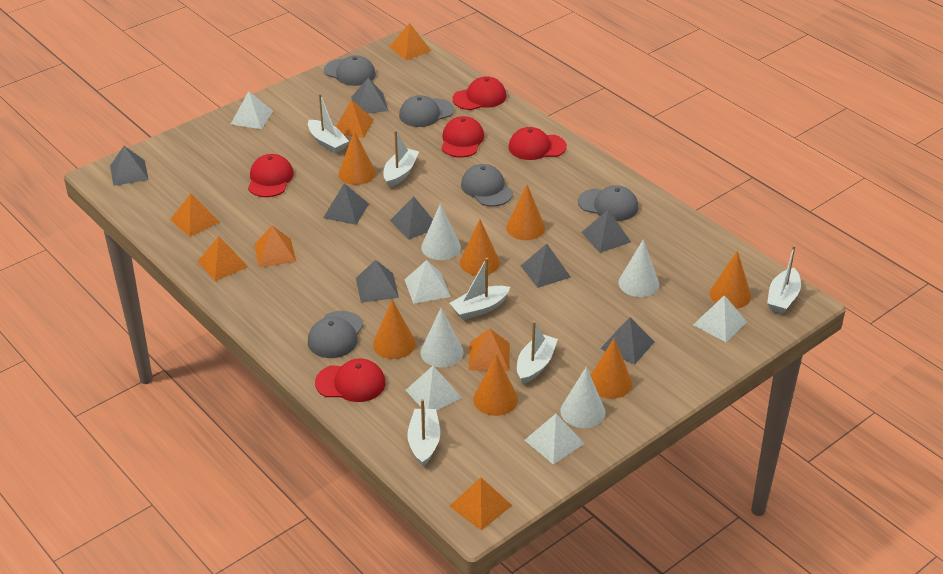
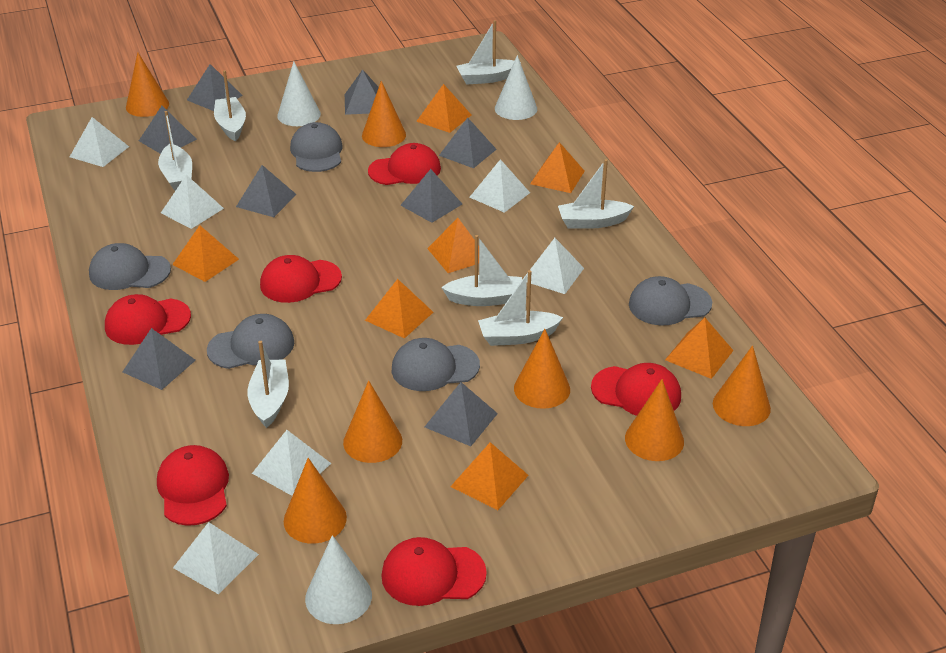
red cap: 5 -> 6
white boat: 6 -> 7
white cone: 4 -> 3
white pyramid: 5 -> 6

